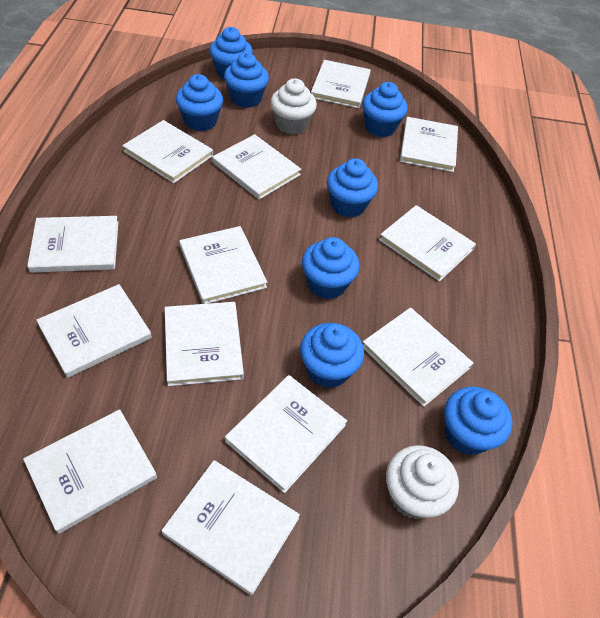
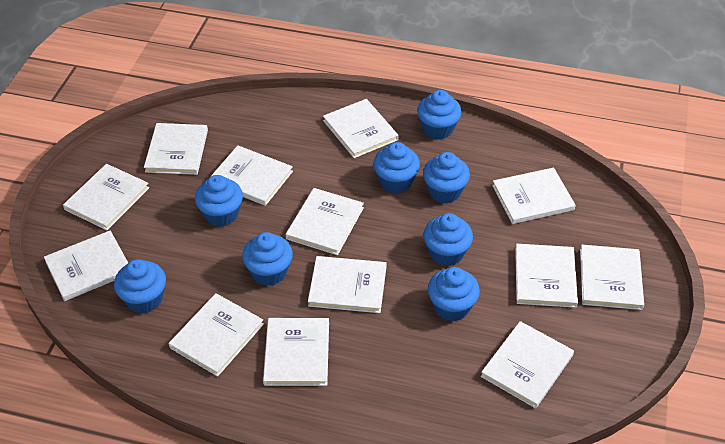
white cupcake: 2 -> 0

